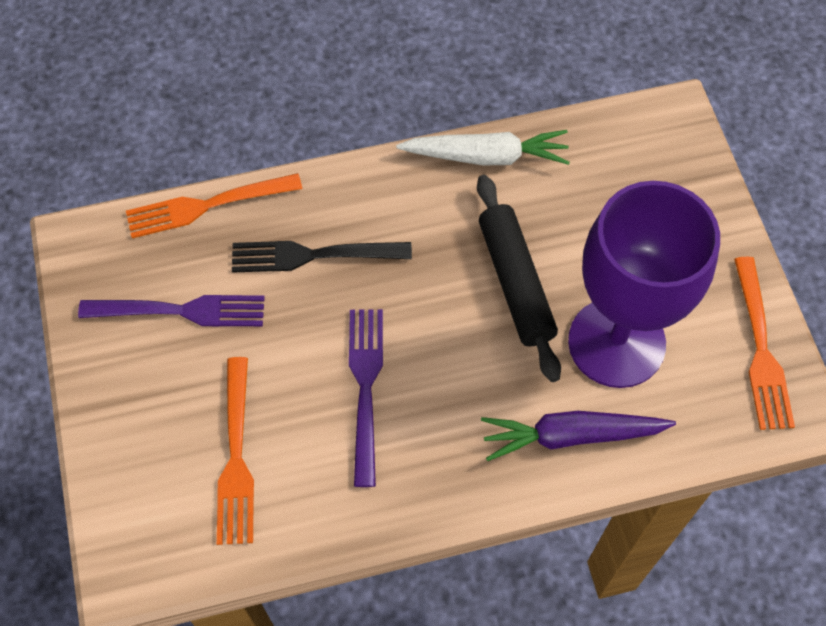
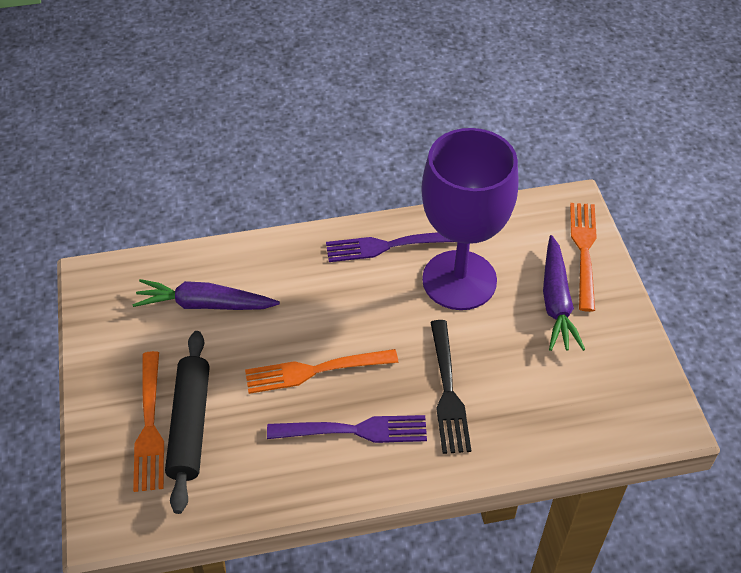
purple carrot: 1 -> 2
white carrot: 1 -> 0

